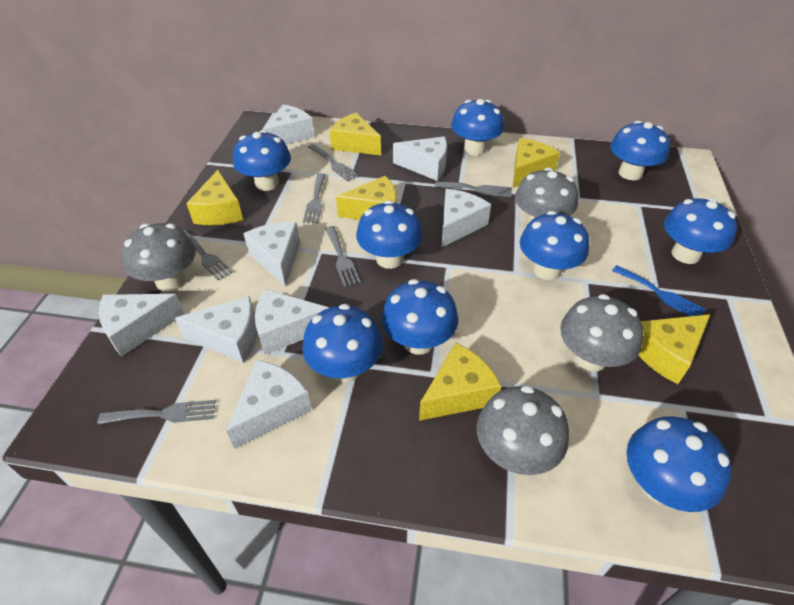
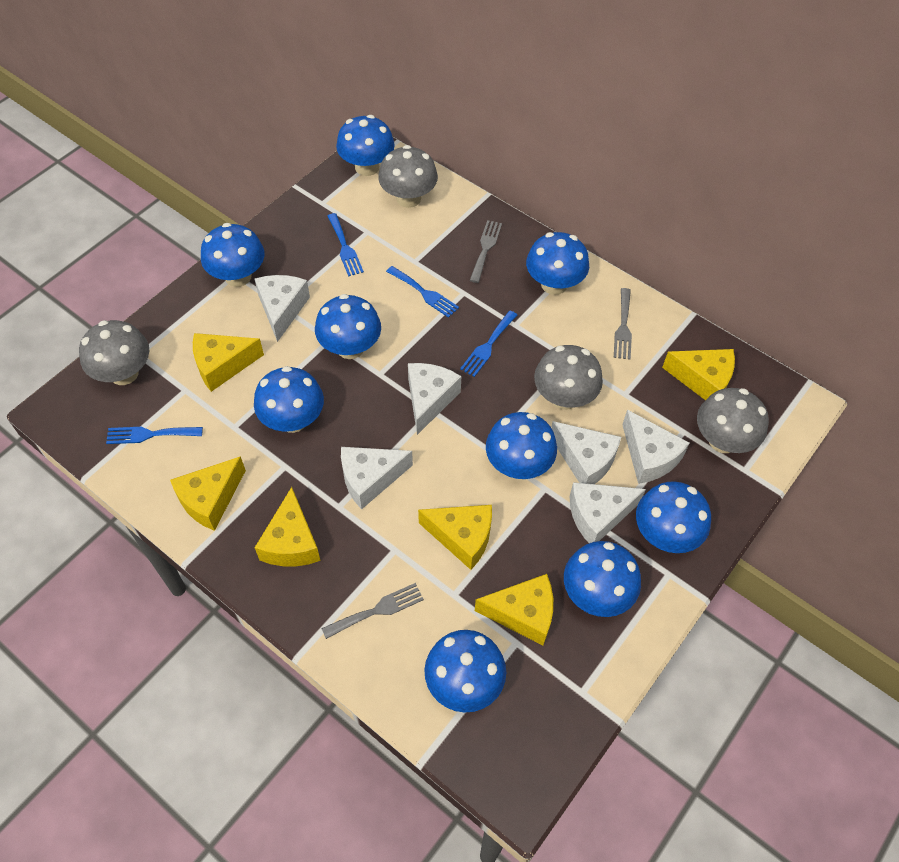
blue fork: 1 -> 4
grey fork: 6 -> 3
white cheese: 8 -> 6

